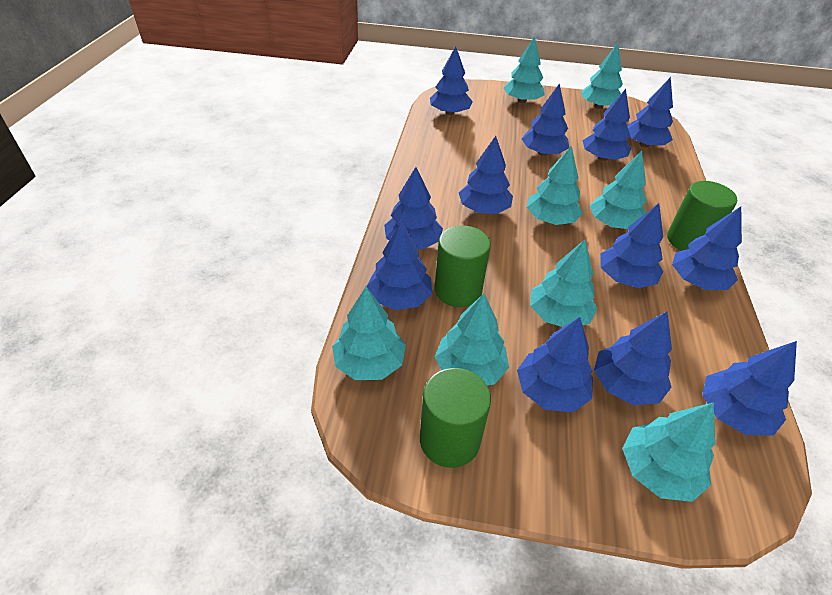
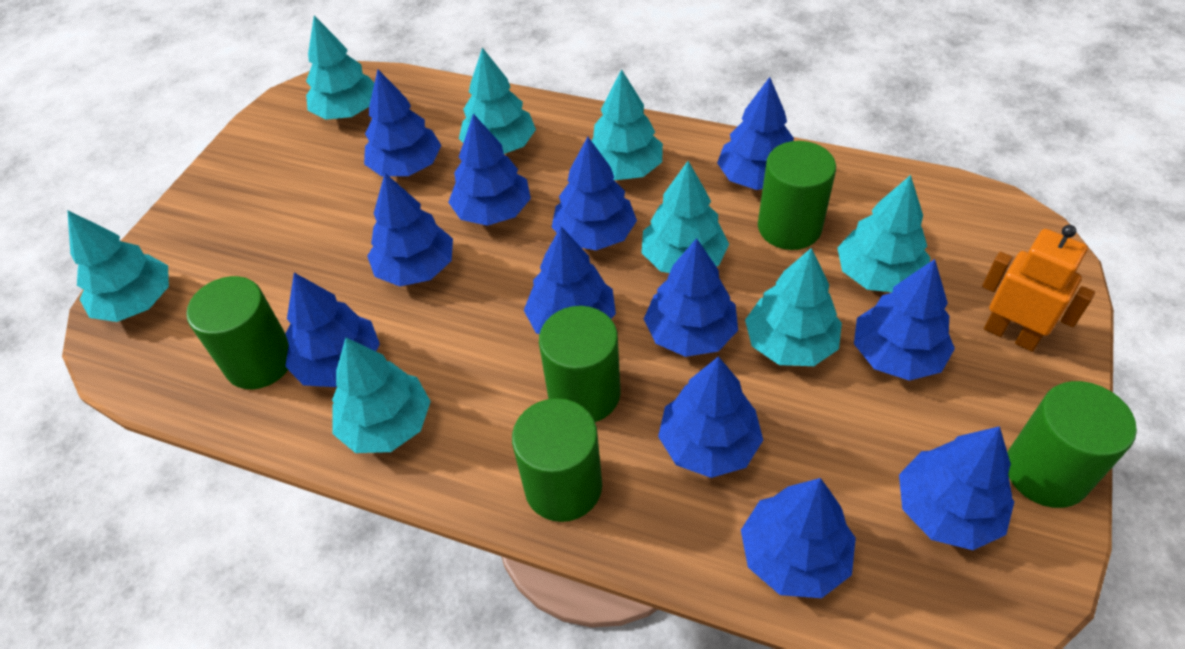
green cylinder: 3 -> 5
orange robot: 0 -> 1

